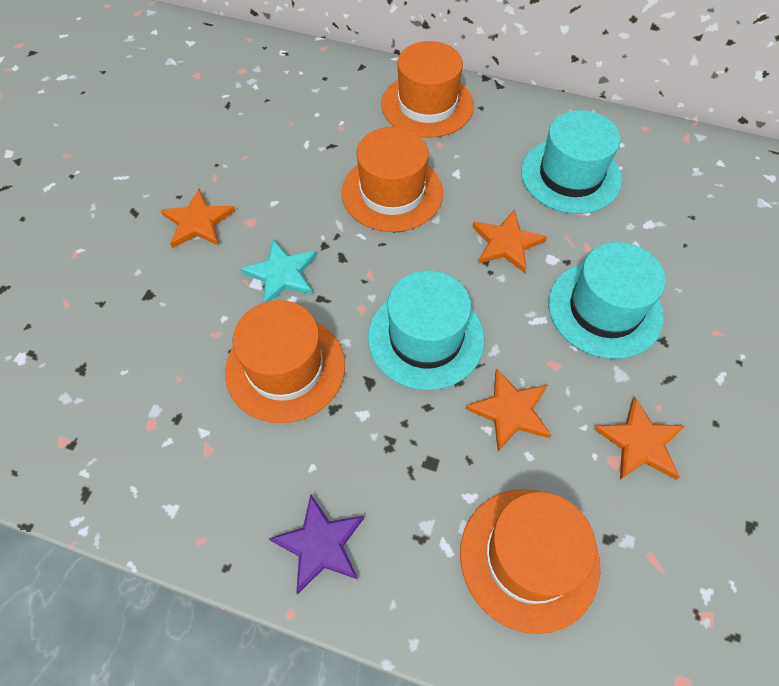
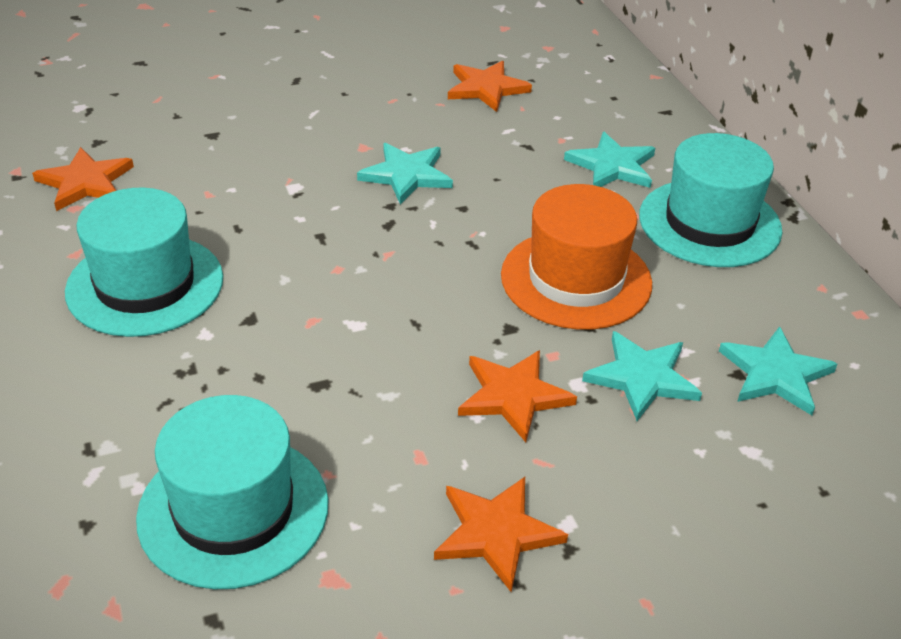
orange hat: 4 -> 1
purple star: 1 -> 0
turquoise star: 1 -> 4

